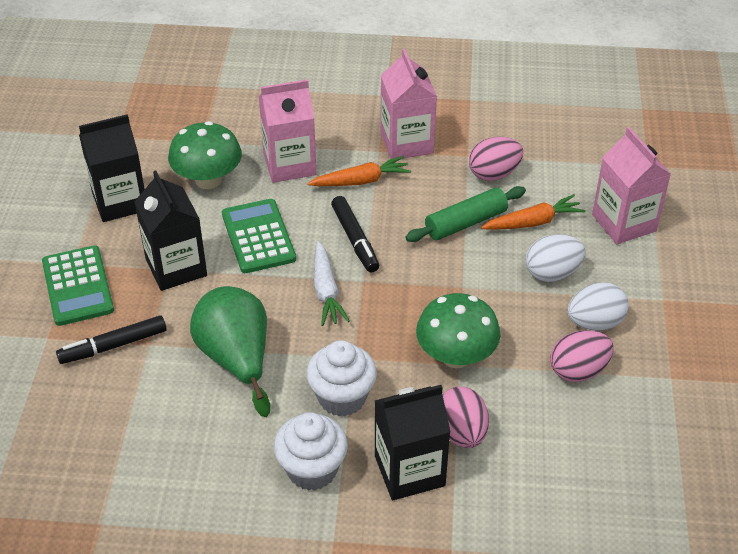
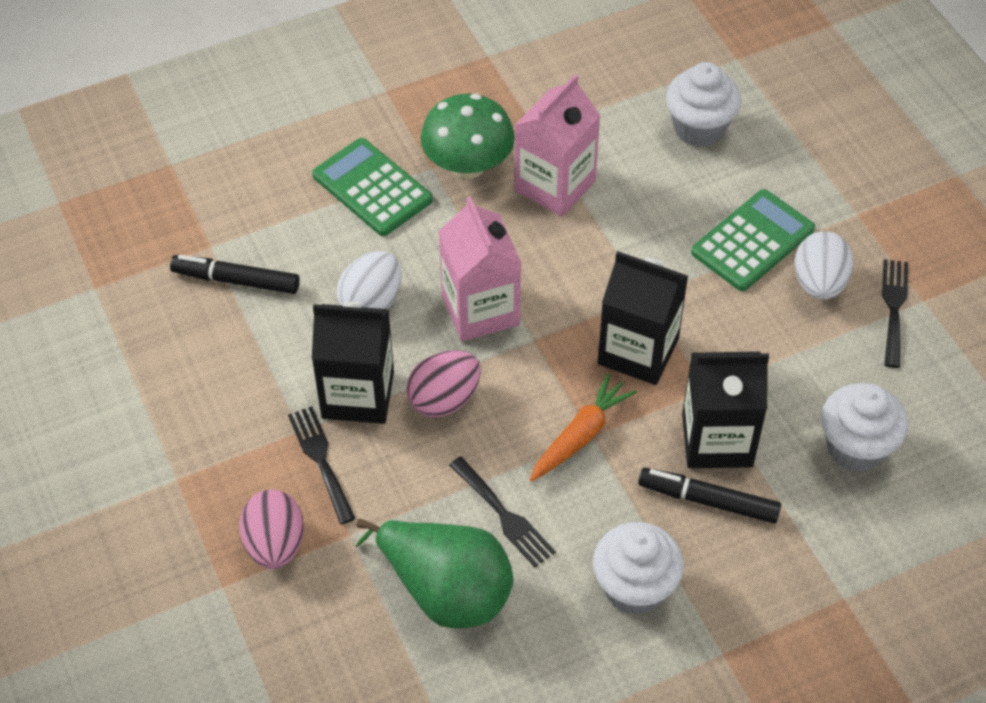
black fork: 0 -> 3
green mushroom: 2 -> 1
green rolling pin: 1 -> 0
orange carrot: 2 -> 1
pink carton: 3 -> 2
pink egg: 3 -> 2
white carrot: 1 -> 0
white cupcake: 2 -> 3

